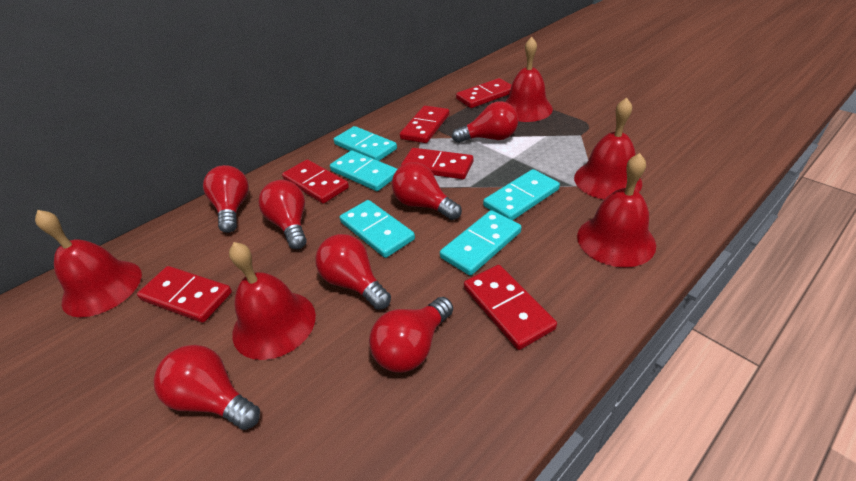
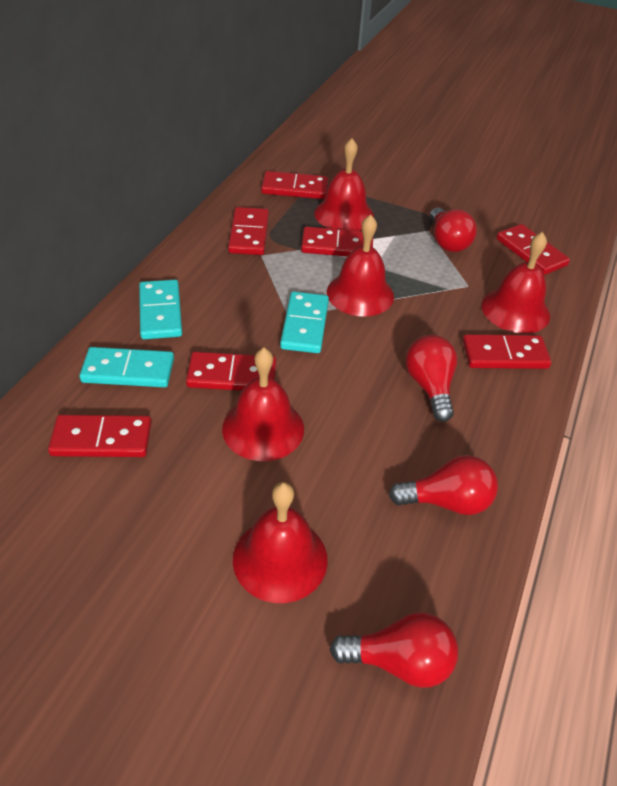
red domino: 6 -> 7
red light bulb: 7 -> 4
turquoise domino: 5 -> 3

